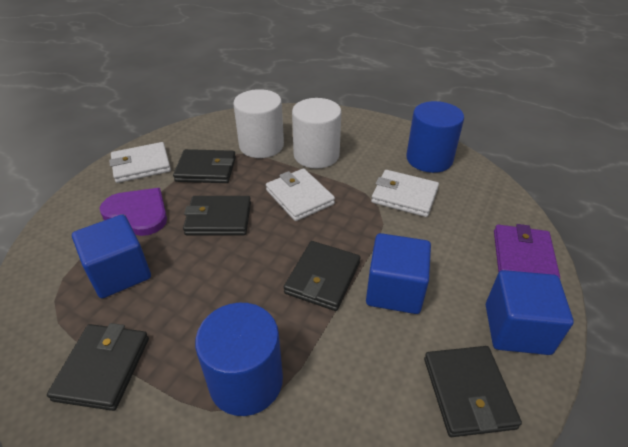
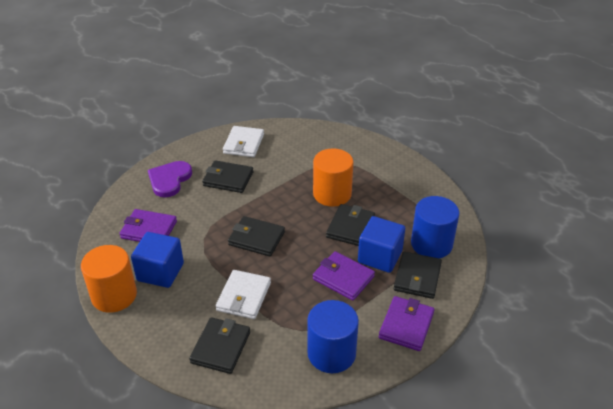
blue cube: 3 -> 2
orange cylinder: 0 -> 2
purple wallet: 1 -> 3
white cylinder: 2 -> 0
white wallet: 3 -> 2

